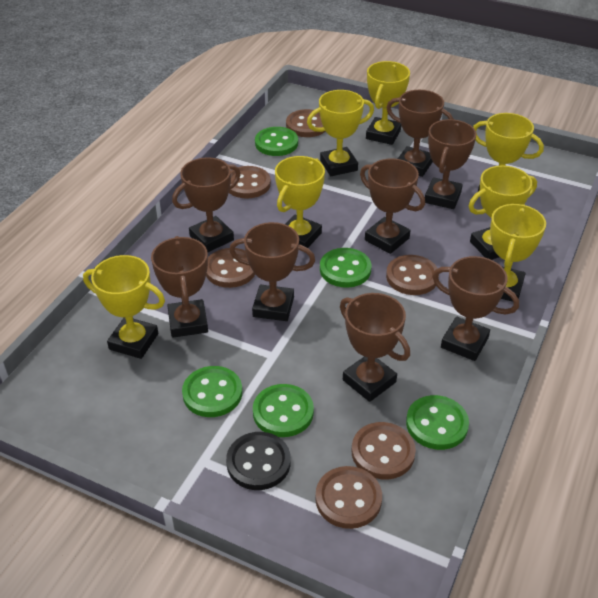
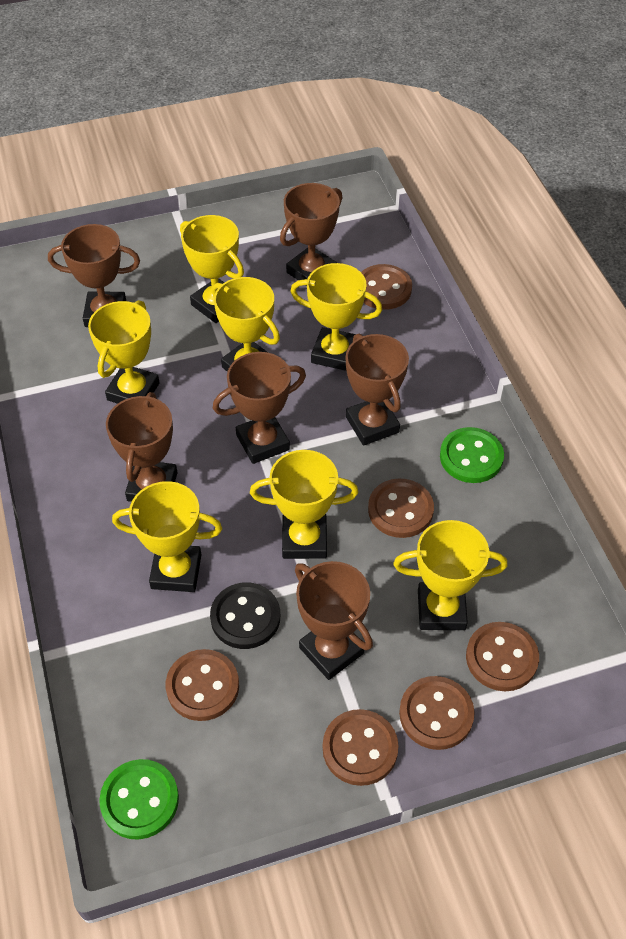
brown trophy: 8 -> 6
green button: 5 -> 2

